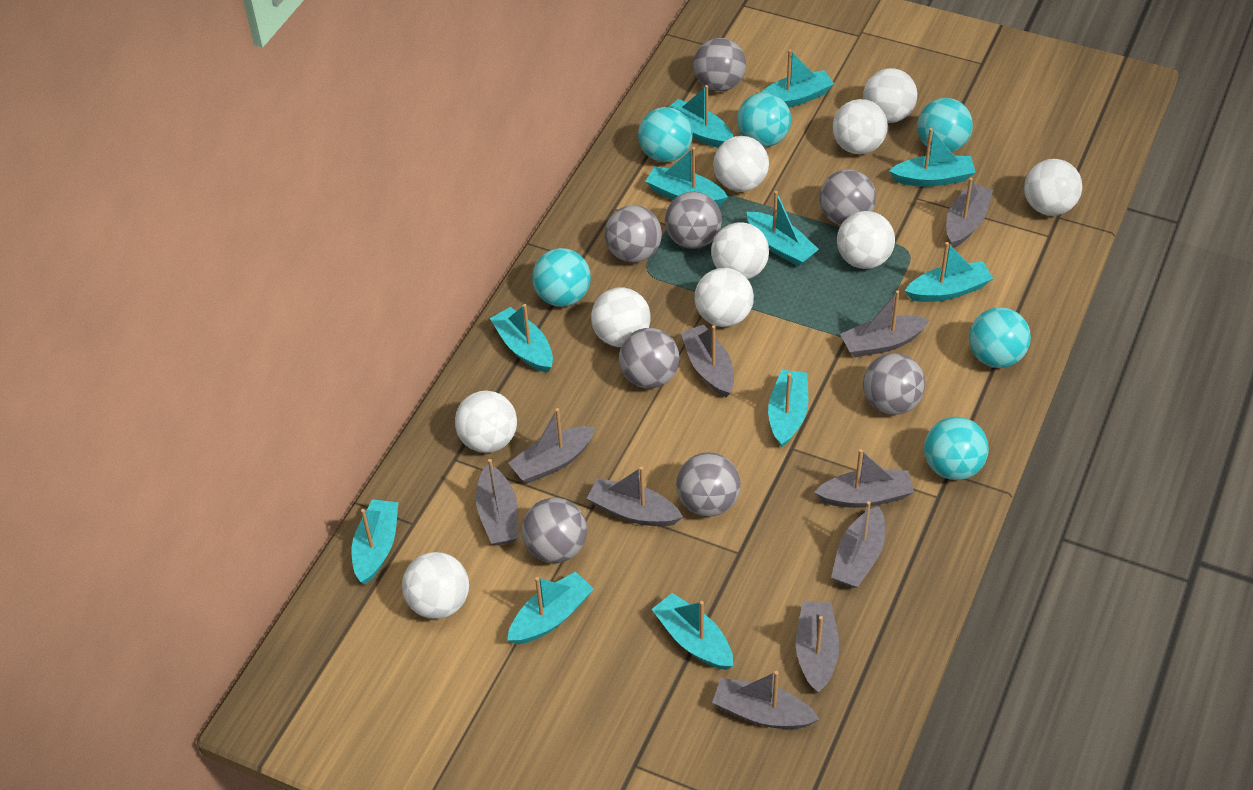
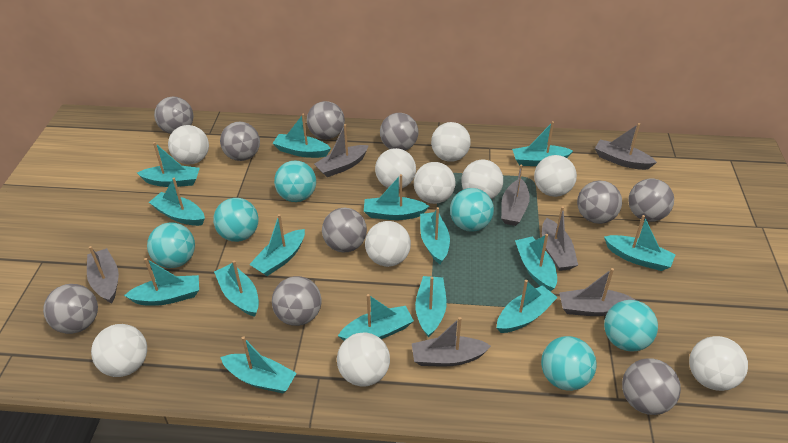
grey ball: 8 -> 10
grey boat: 10 -> 7
turquoise boat: 11 -> 15

